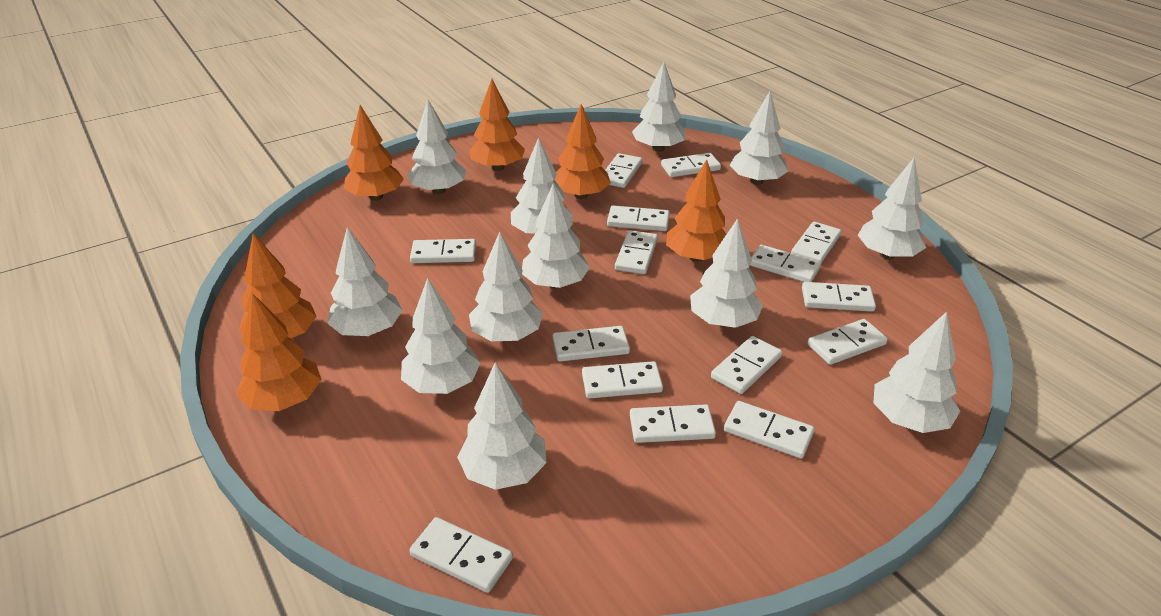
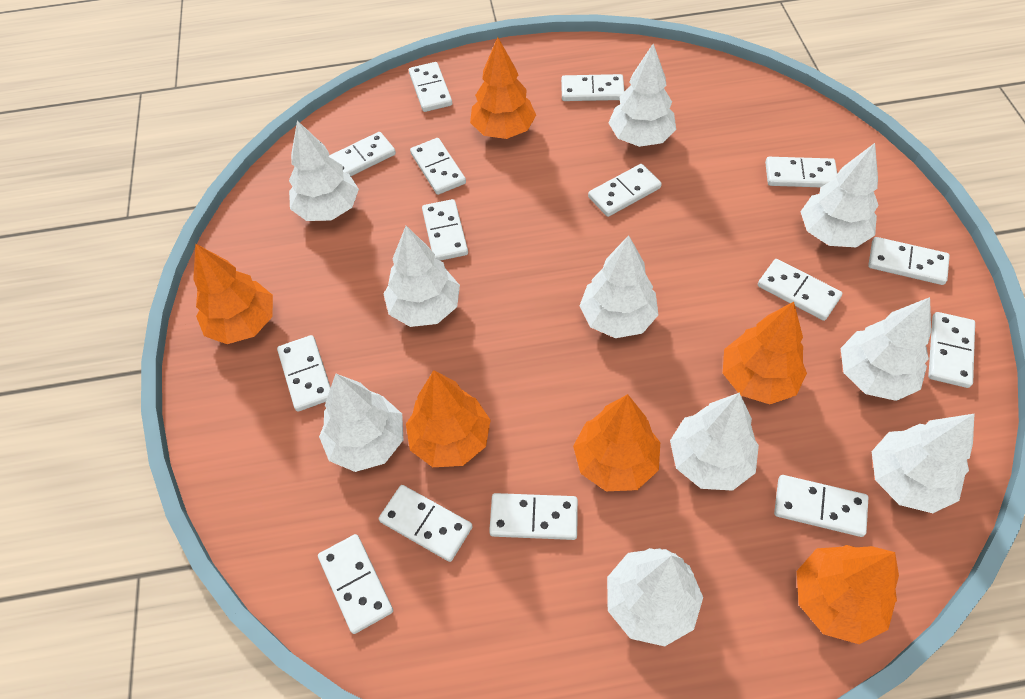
white tree: 12 -> 10

